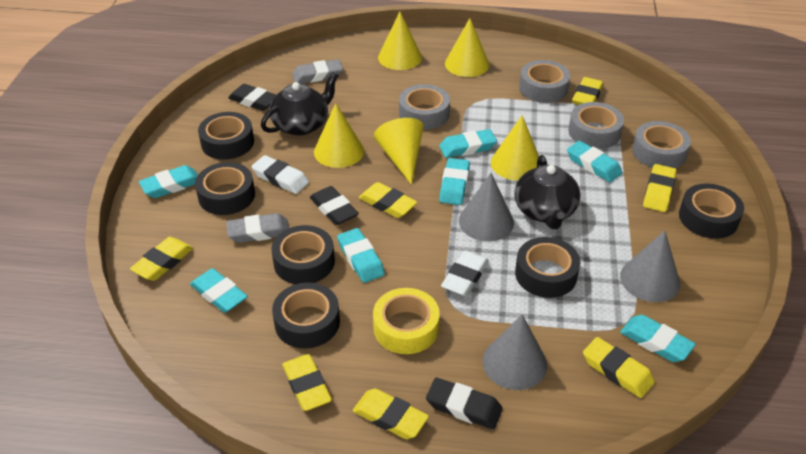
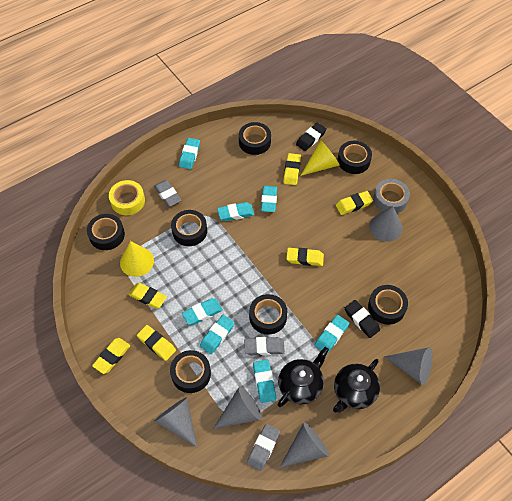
black eraser: 3 -> 2
black tape: 6 -> 7
grey cone: 3 -> 5
grey eraser: 2 -> 3
grey tape: 4 -> 1
white eraser: 2 -> 0
yellow cone: 5 -> 2
yellow eraser: 7 -> 6

